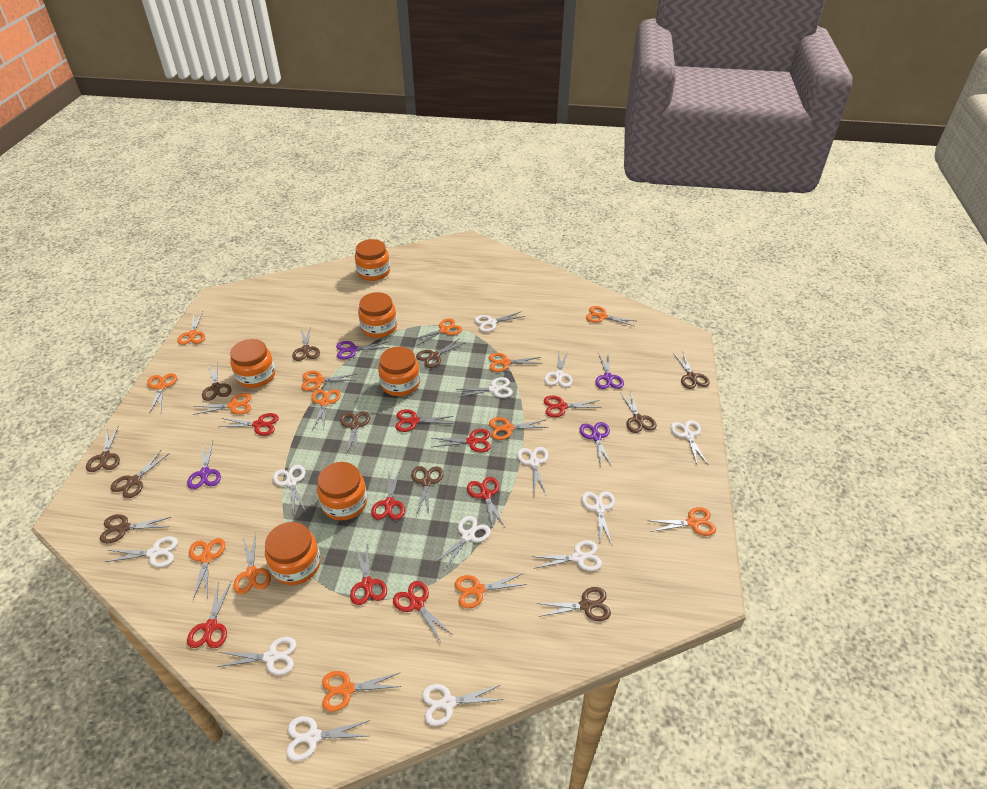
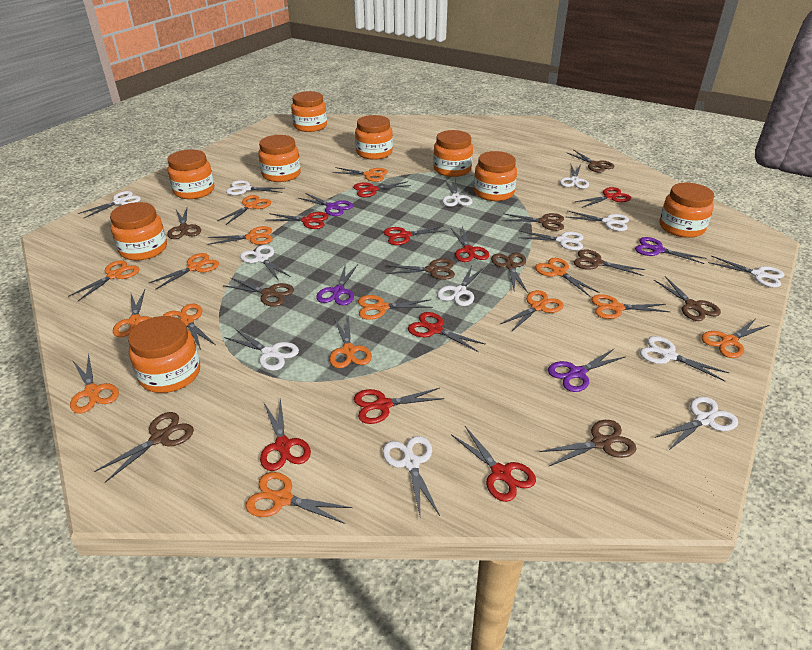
brown scissors: 11 -> 10
orange jar: 6 -> 9
orange scissors: 14 -> 15

